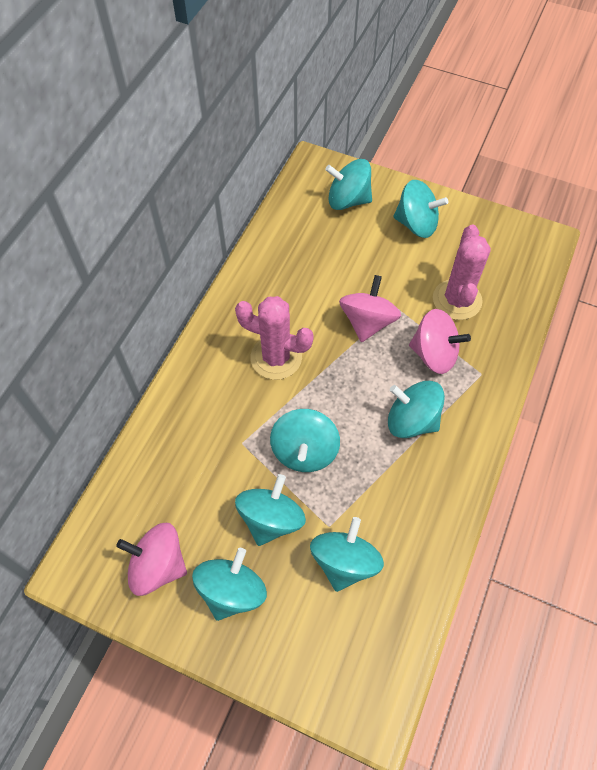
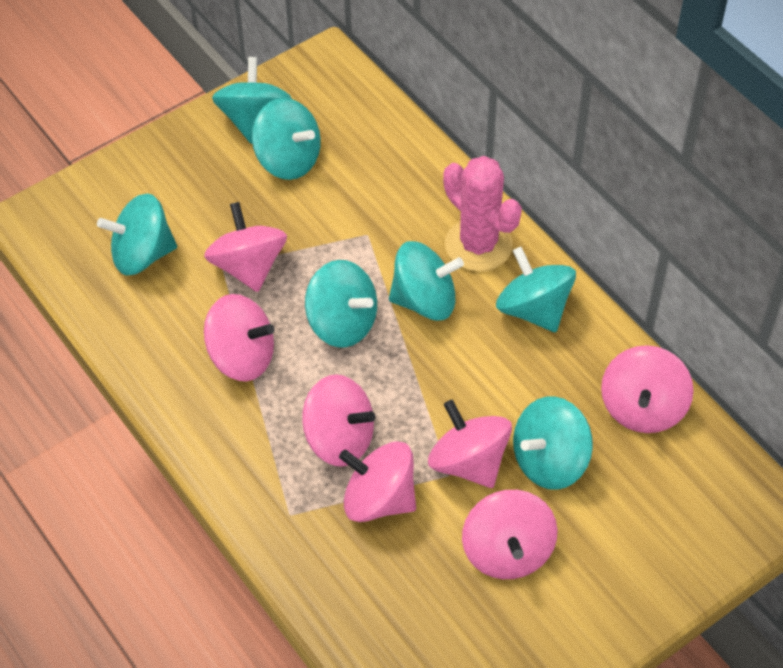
pink cactus: 2 -> 1
pink spinning top: 3 -> 7

